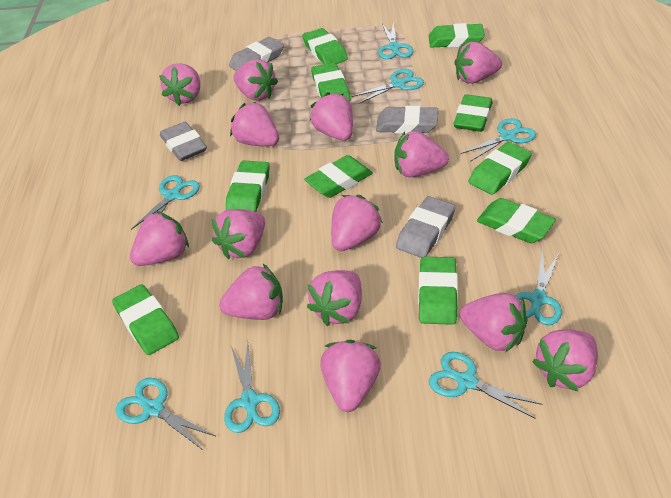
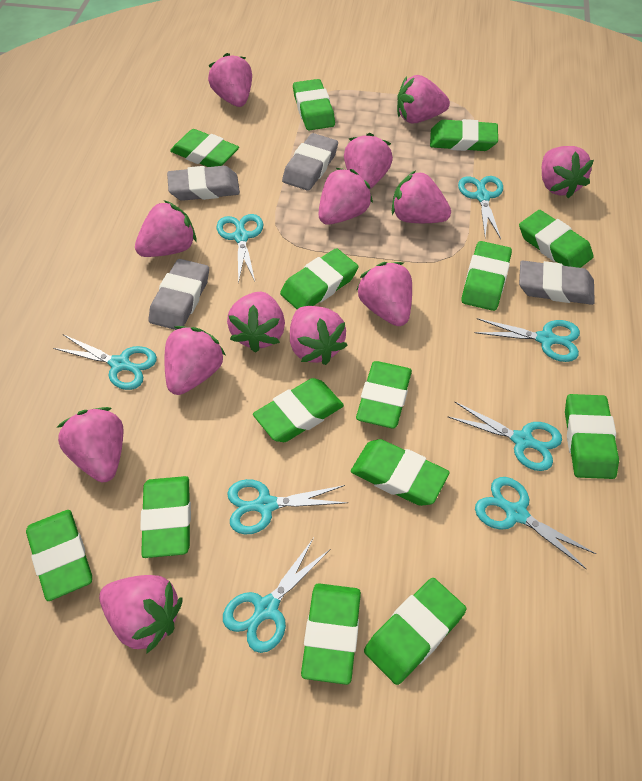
green eraser: 10 -> 14
pink strawberry: 14 -> 13

